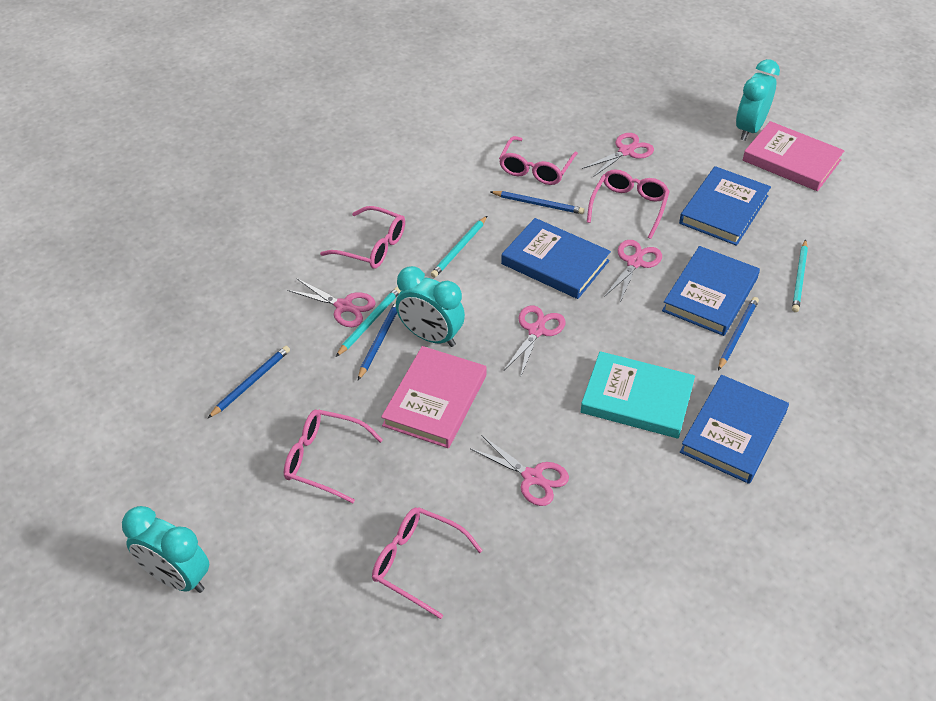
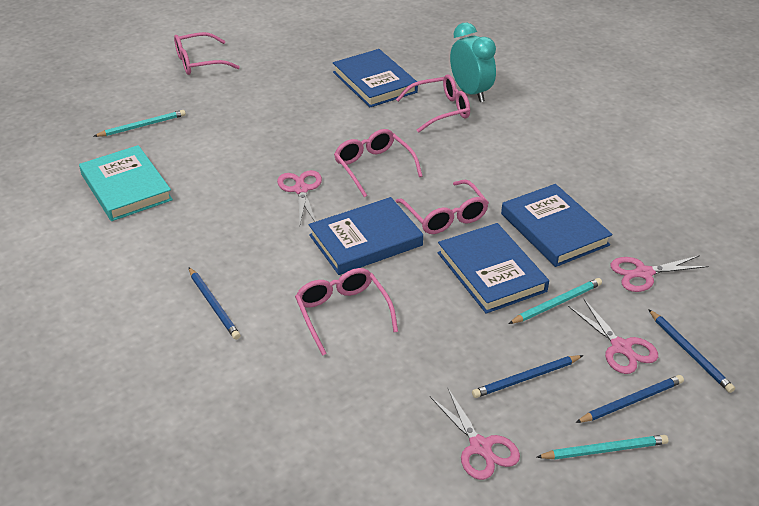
pink book: 2 -> 0
pink scissors: 5 -> 4
turquoise clock: 3 -> 1

